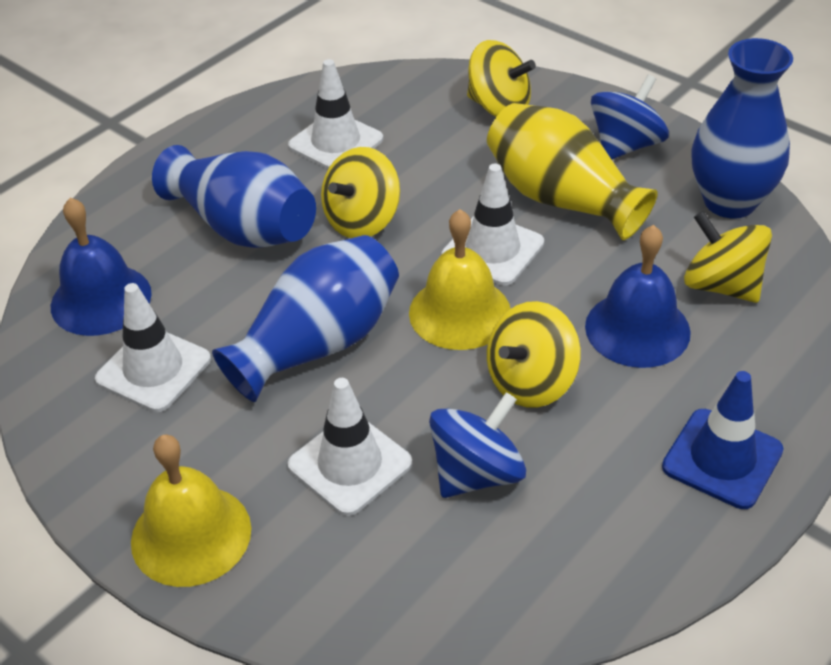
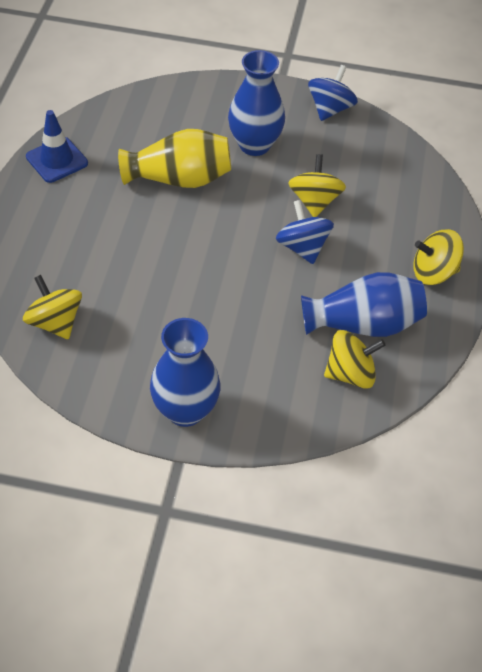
blue bell: 2 -> 0
white traffic cone: 4 -> 0
yellow bell: 2 -> 0

